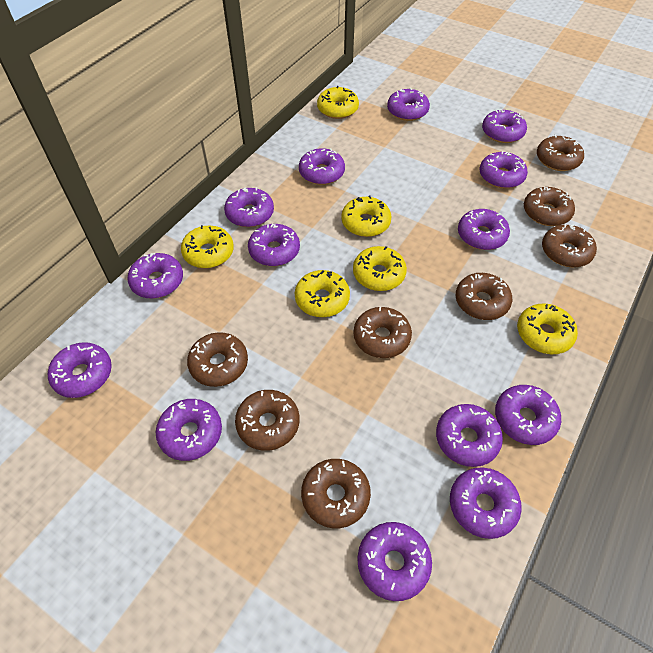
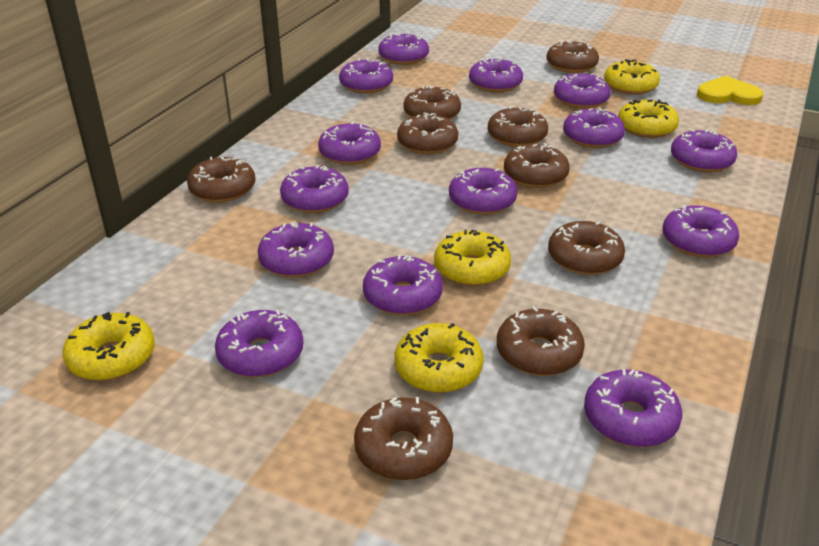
brown donut: 8 -> 9
yellow donut: 6 -> 5
yellow heart: 0 -> 1

